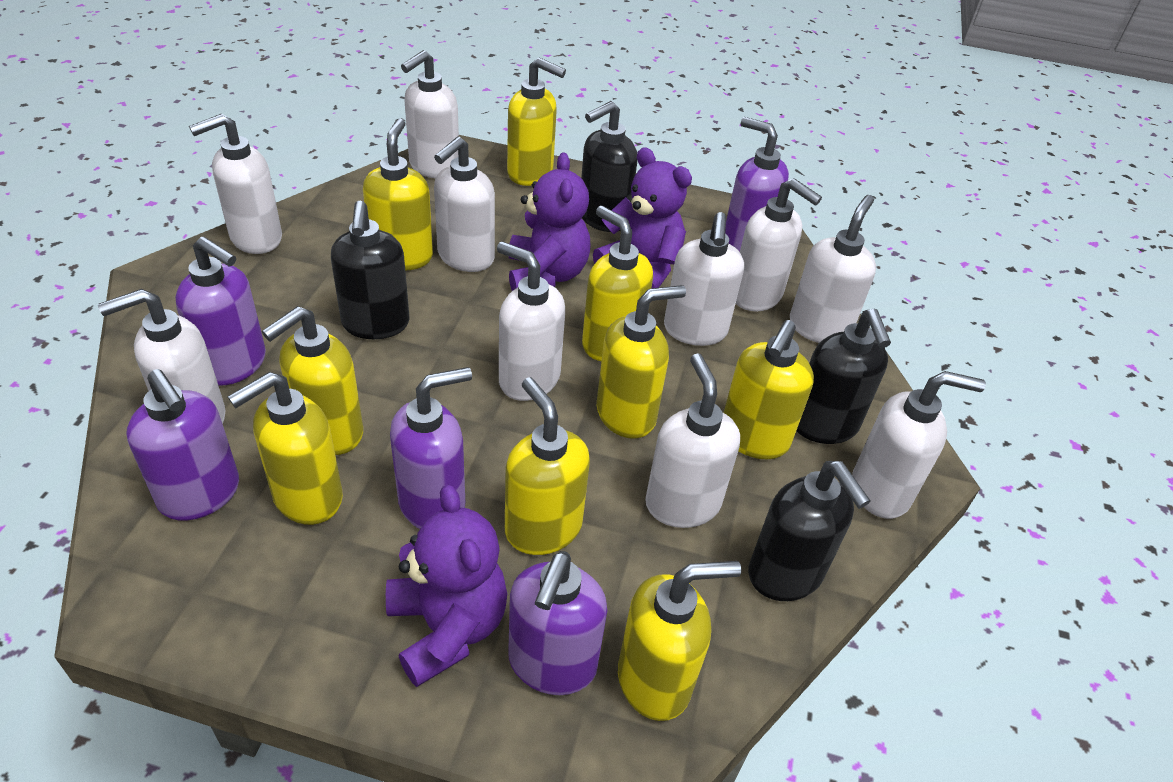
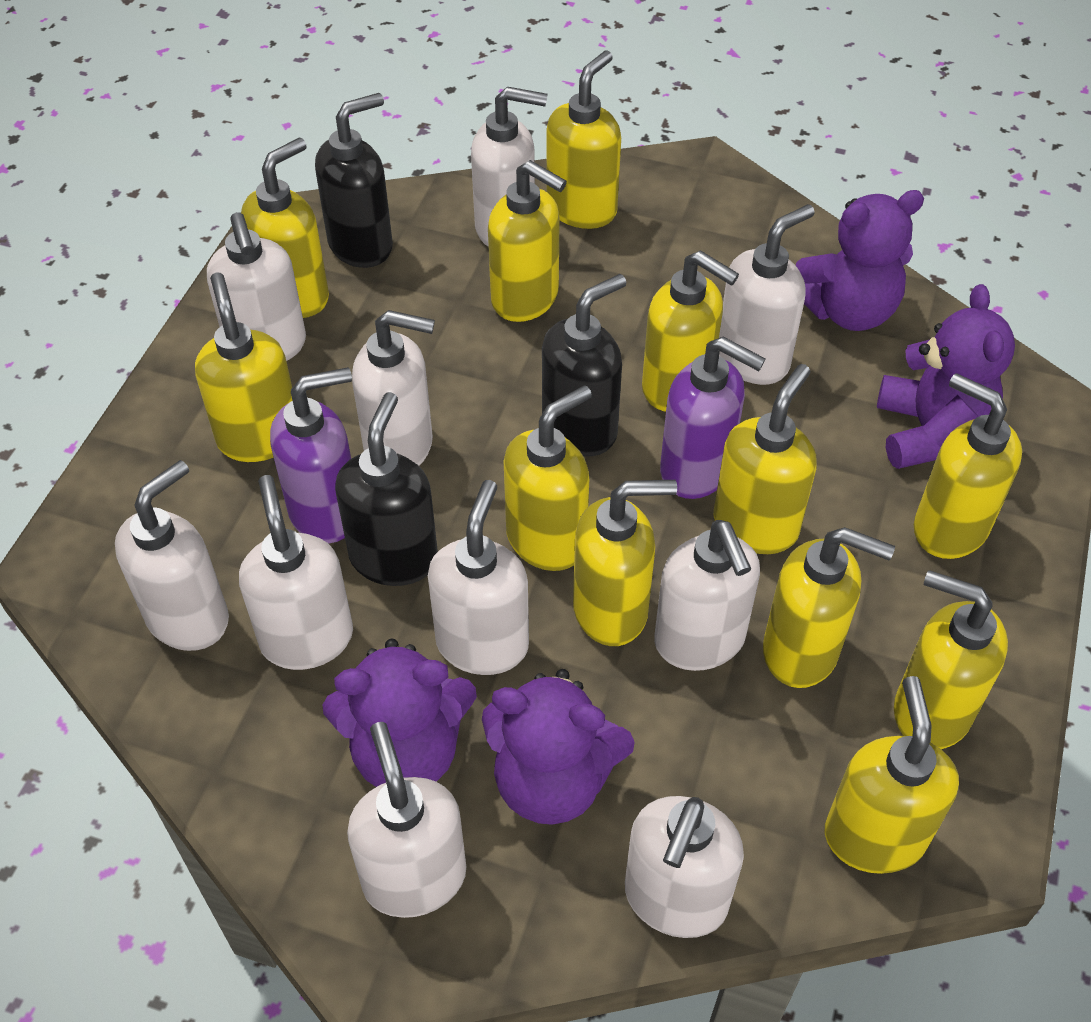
black soap dispenser: 4 -> 3
purple soap dispenser: 5 -> 2
purple teddy bear: 3 -> 4
yellow soap dispenser: 9 -> 12

